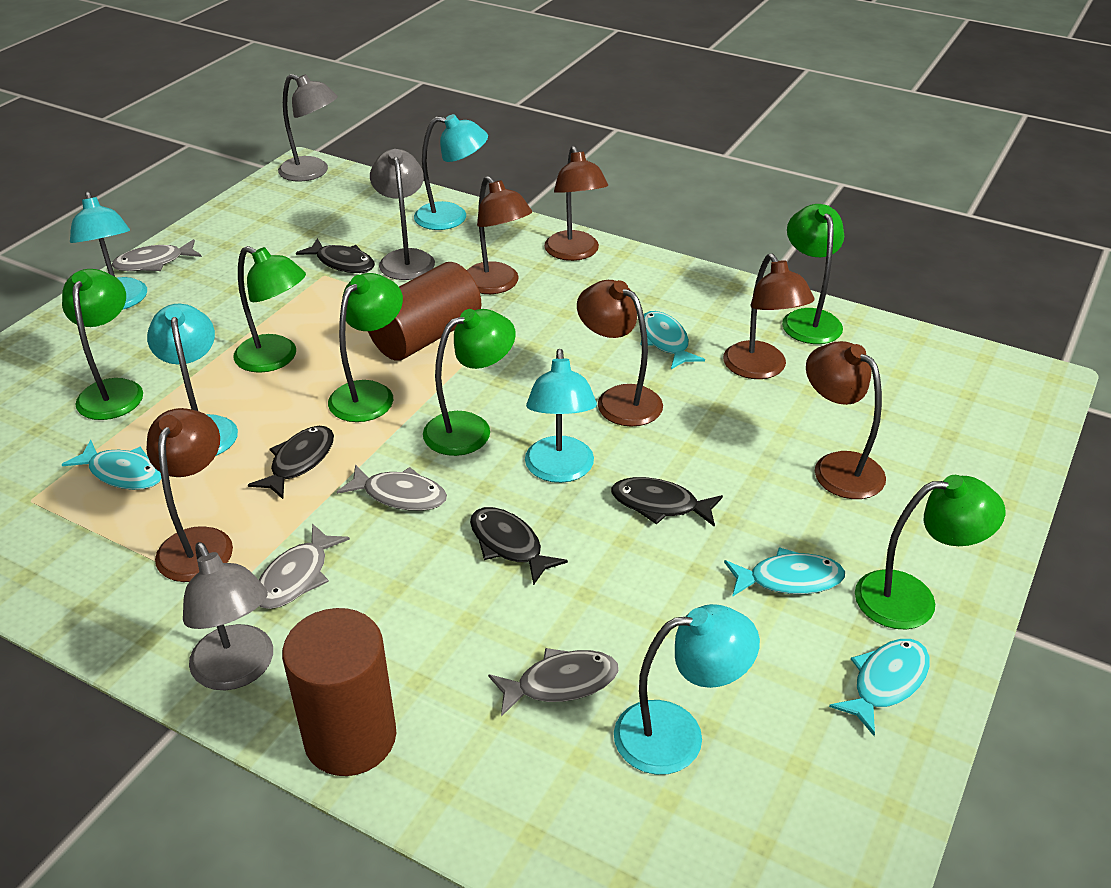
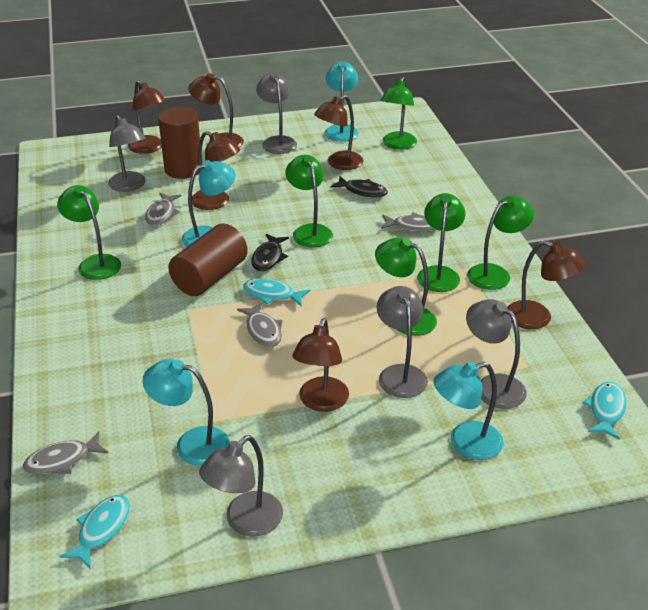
black fish: 4 -> 2
grey lamp: 3 -> 5
turquoise fish: 4 -> 3
turquoise lamp: 5 -> 4

